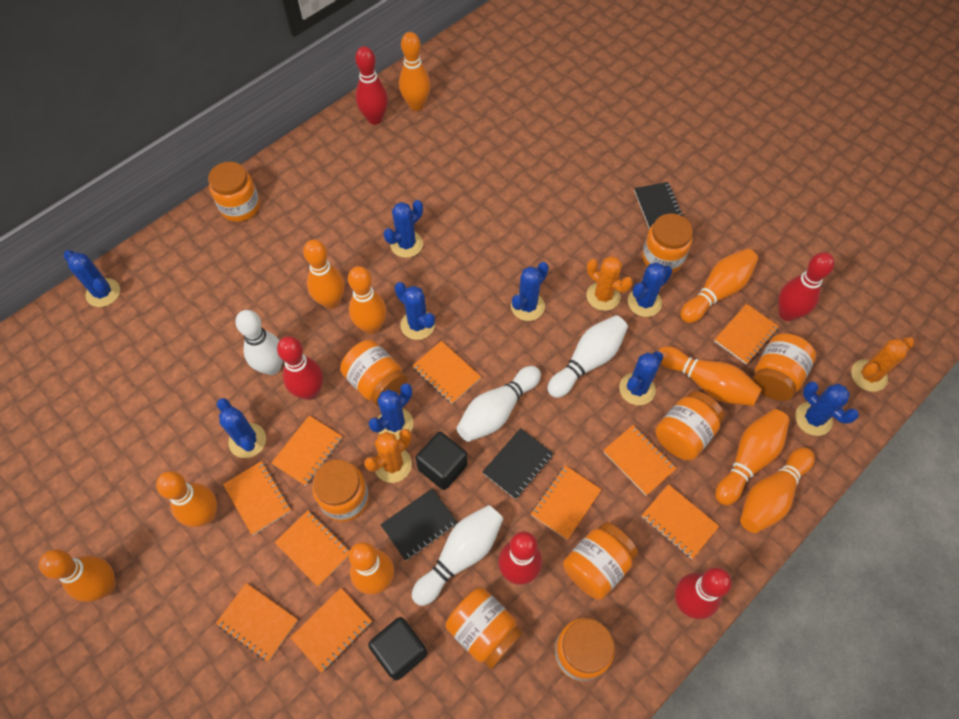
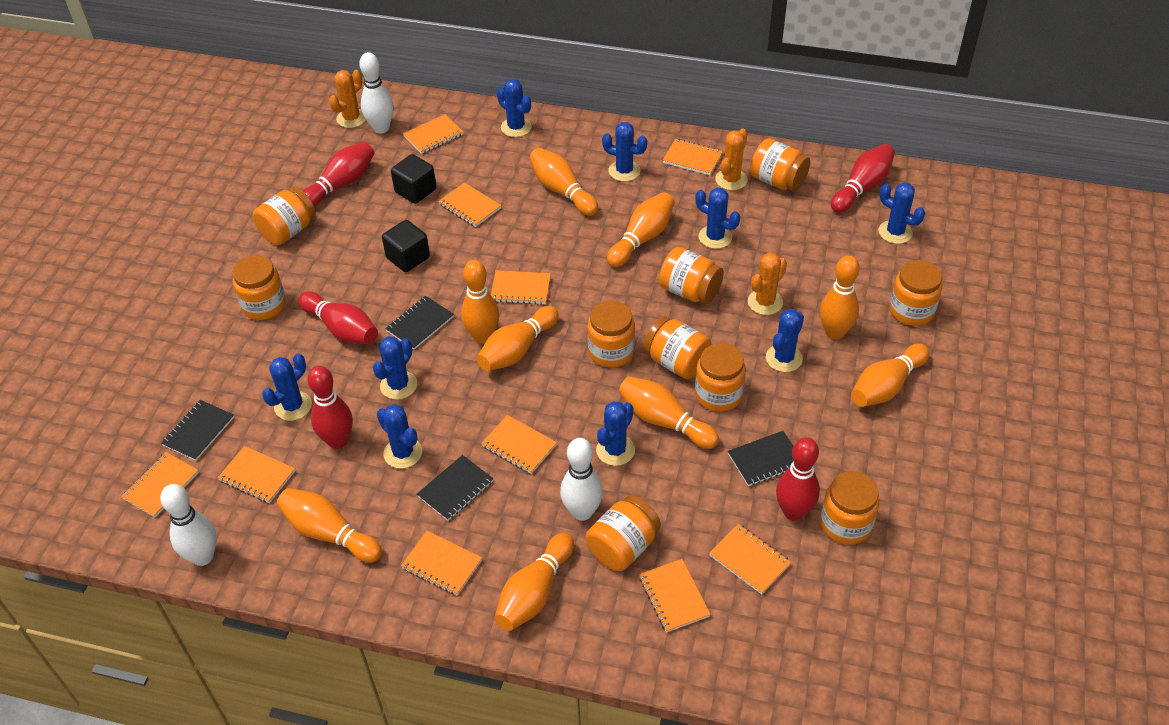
black notebook: 3 -> 4
orange bowling pin: 10 -> 9
orange jar: 9 -> 10
white bowling pin: 4 -> 3

